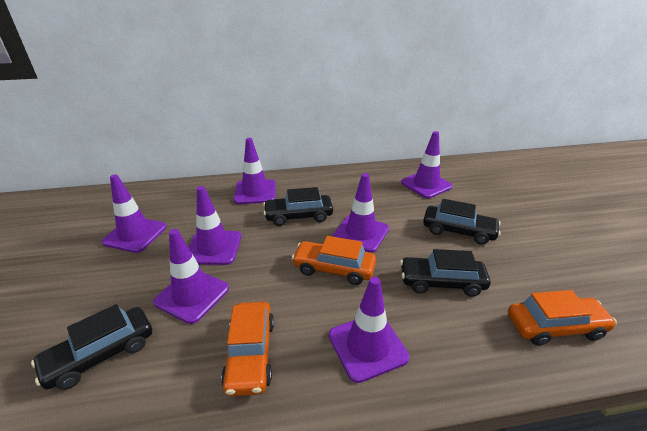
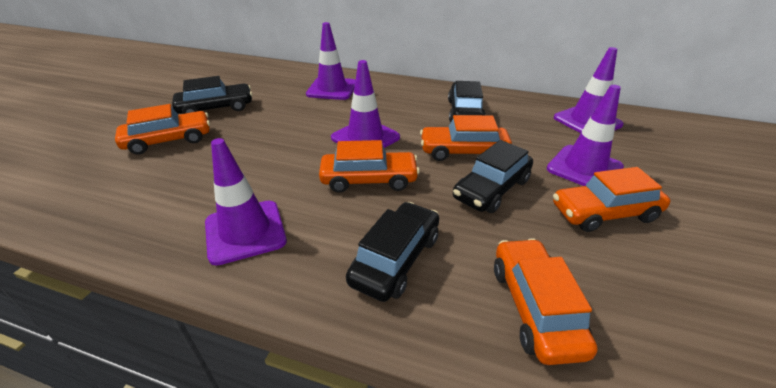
orange car: 3 -> 5
purple traffic cone: 7 -> 5

